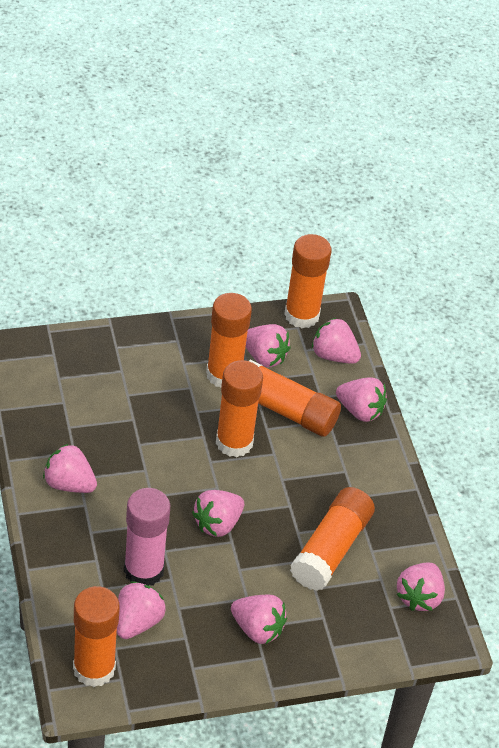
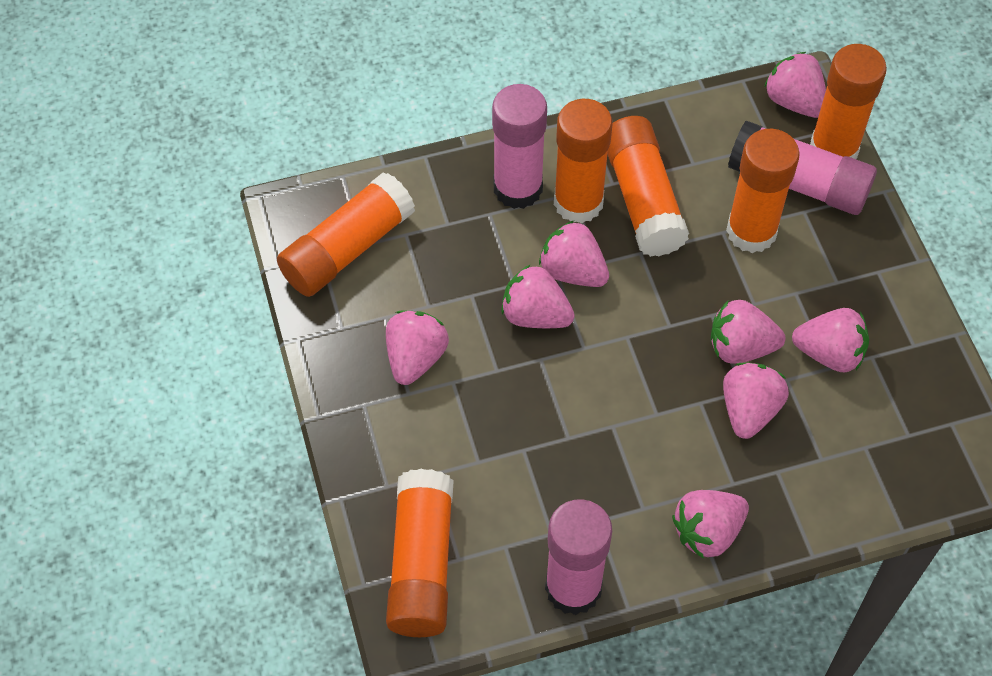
pink glue stick: 1 -> 3

